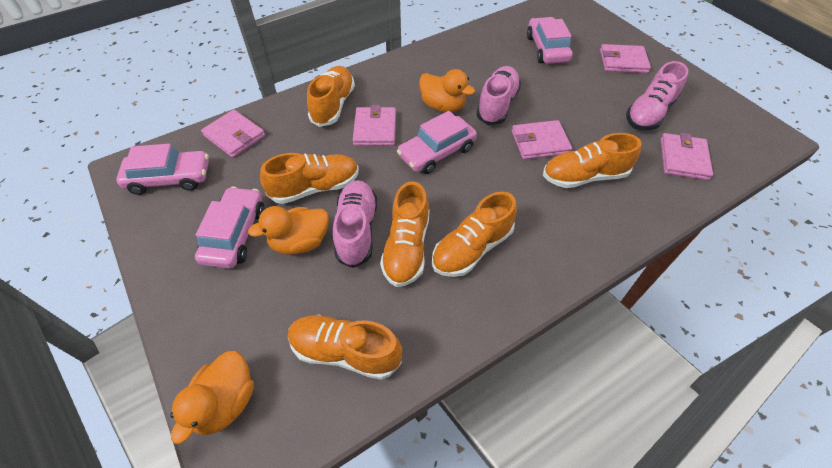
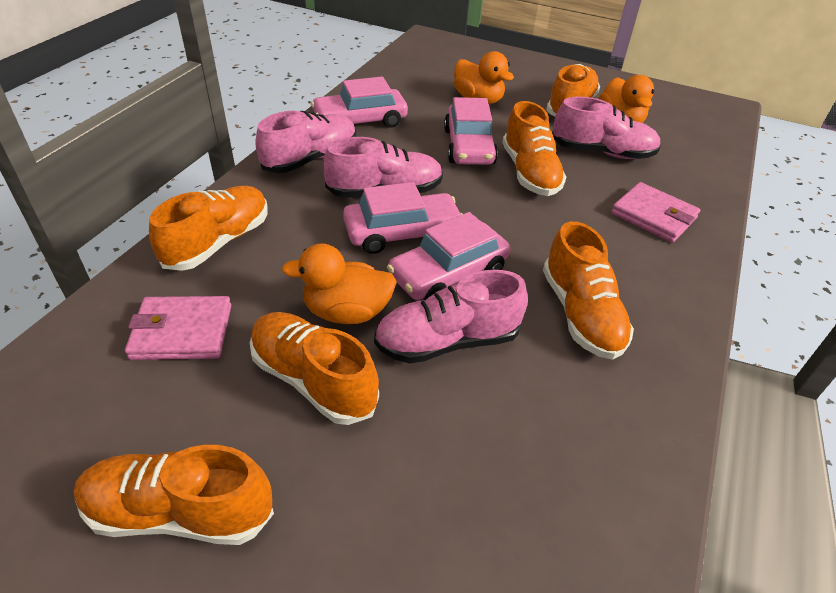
pink shoe: 3 -> 4
pink wallet: 5 -> 2

